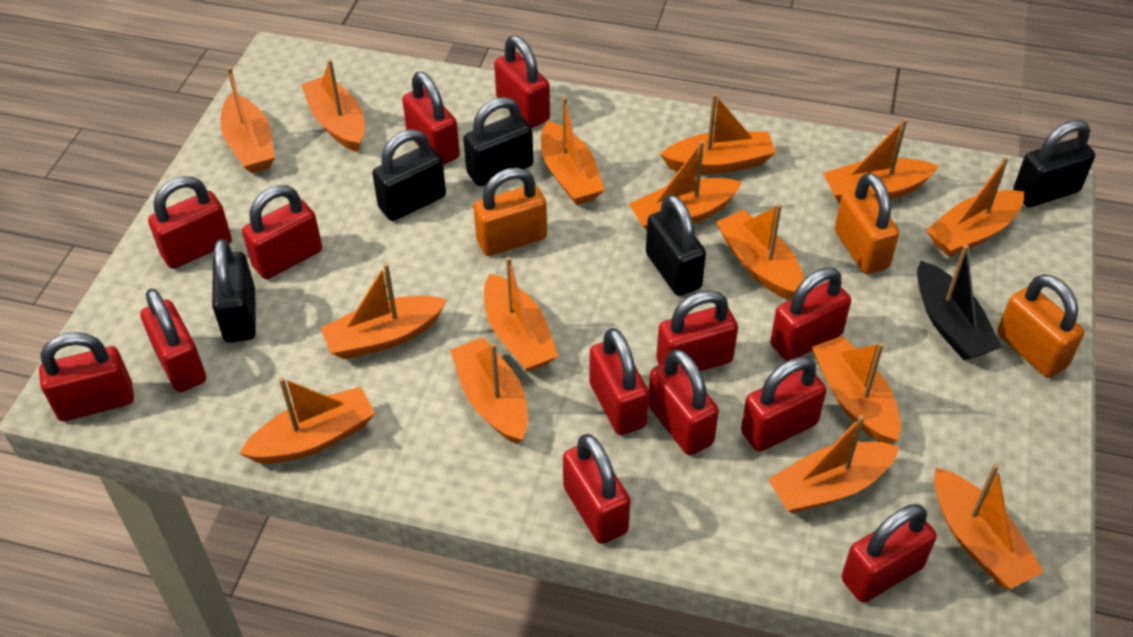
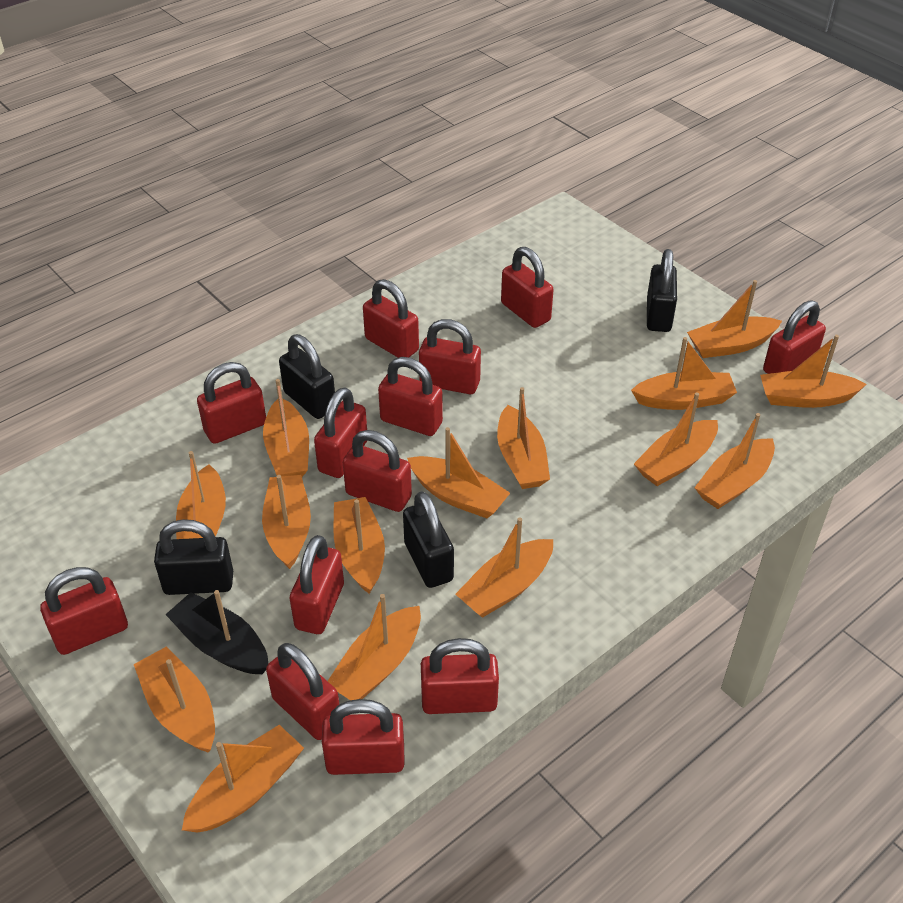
black padlock: 5 -> 4
orange padlock: 3 -> 0

